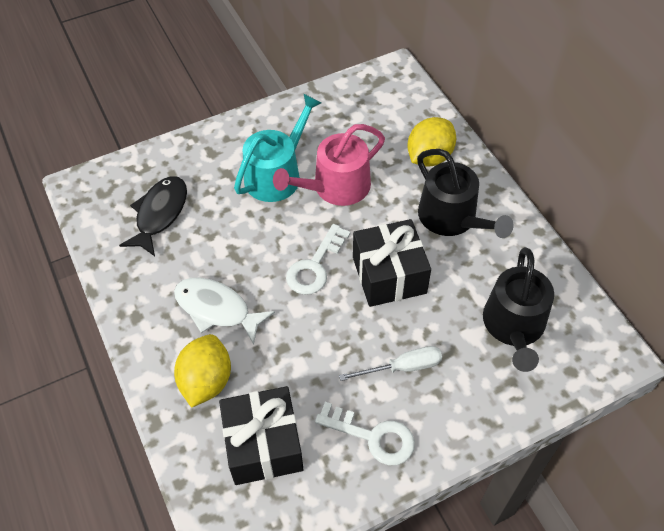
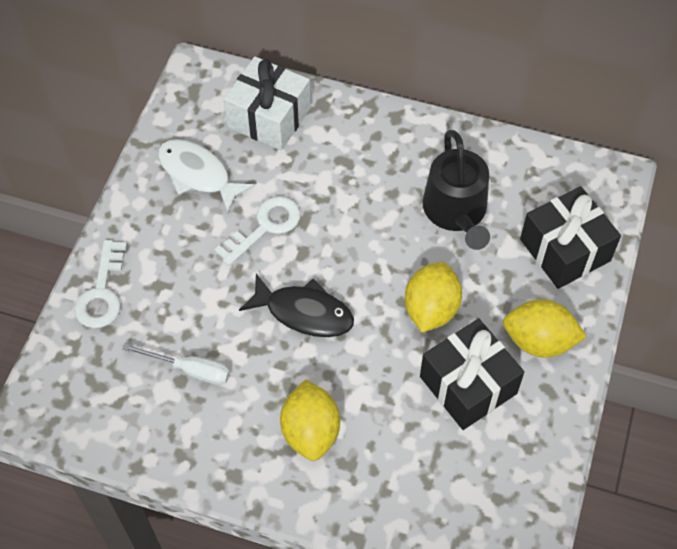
black watering can: 2 -> 1
pink watering can: 1 -> 0
turquoise watering can: 1 -> 0
white gift: 0 -> 1
yellow lemon: 2 -> 3

